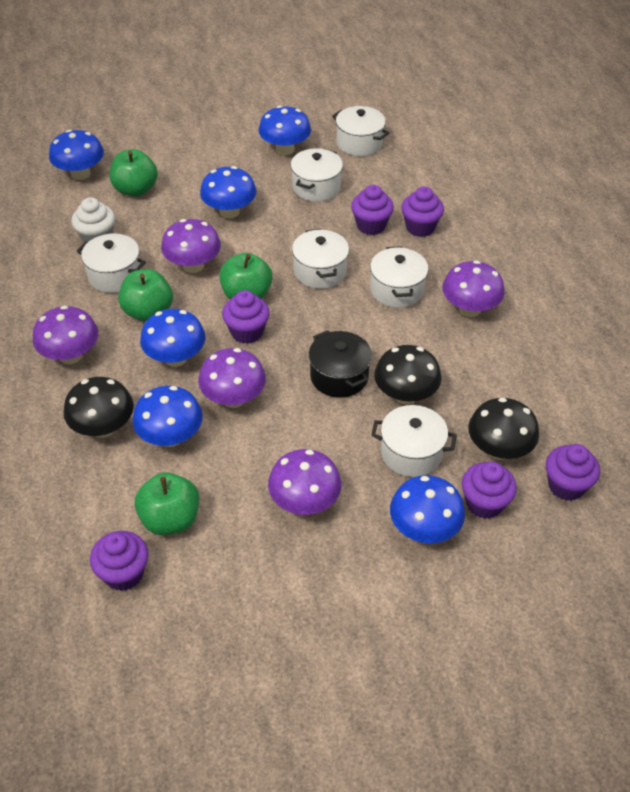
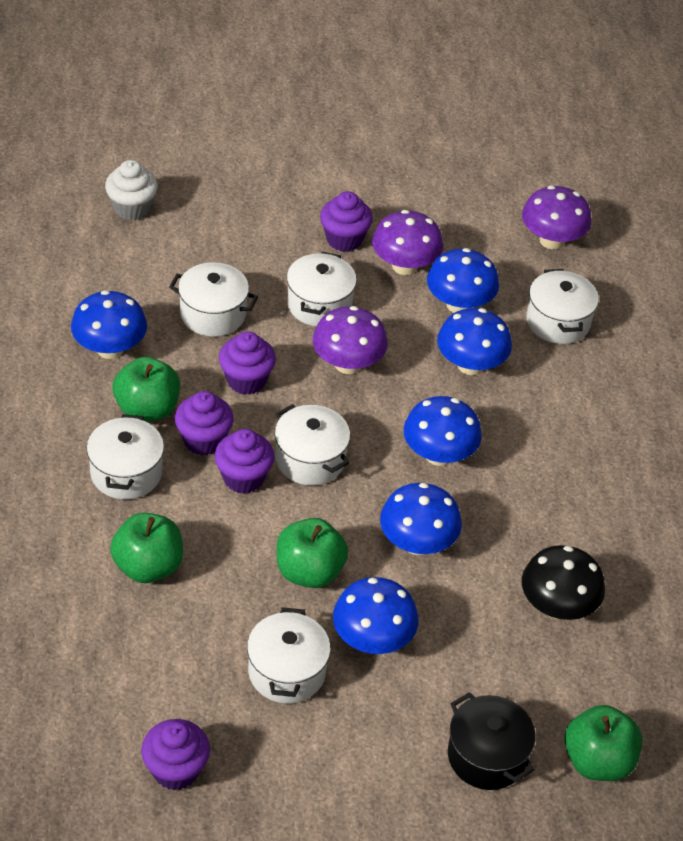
black mushroom: 3 -> 1
purple cupcake: 6 -> 5
purple mushroom: 5 -> 3

